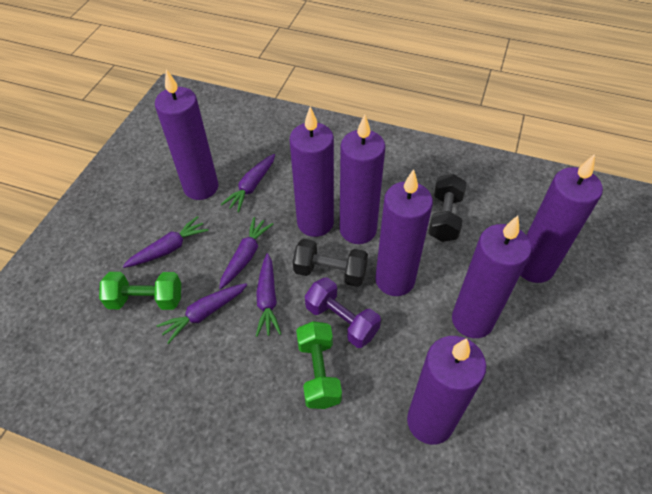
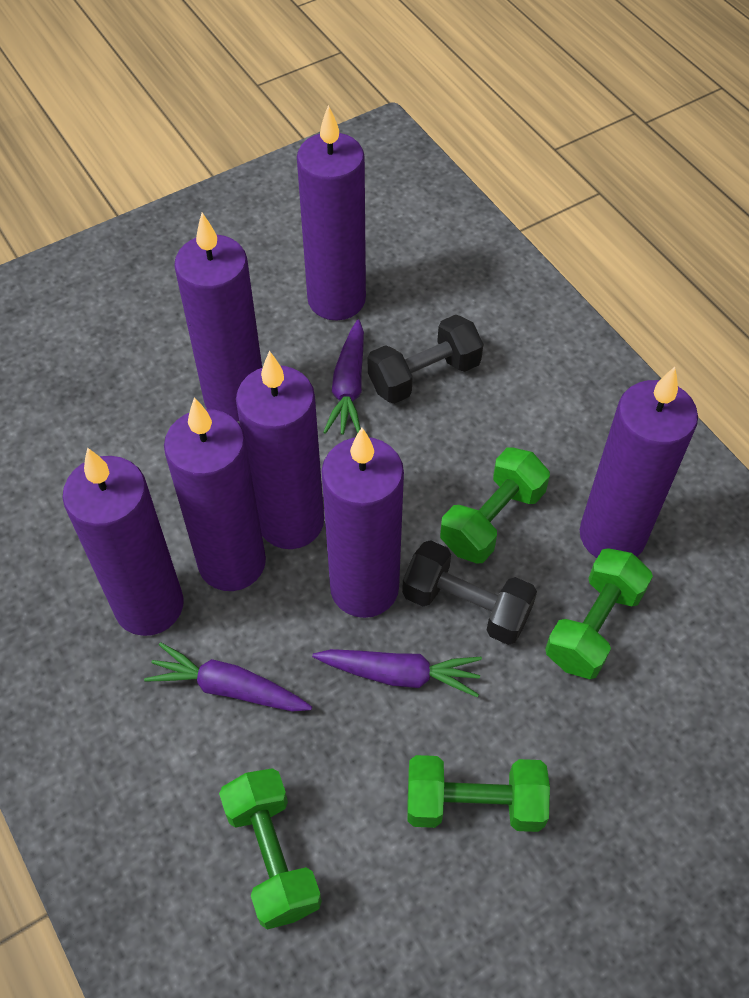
green dumbbell: 2 -> 4
purple carrot: 5 -> 3
purple dumbbell: 1 -> 0

